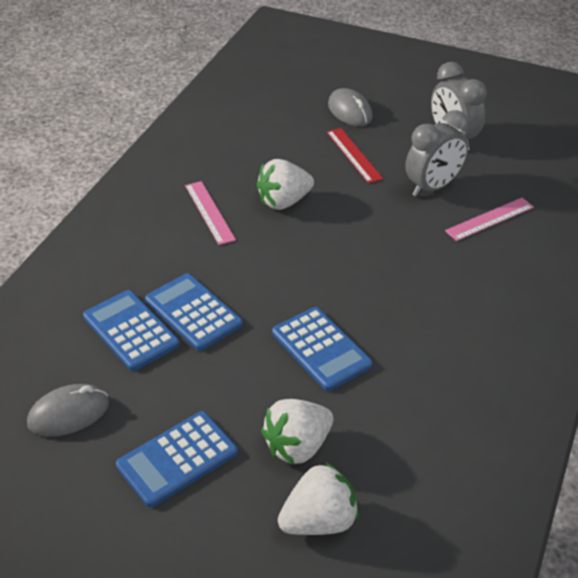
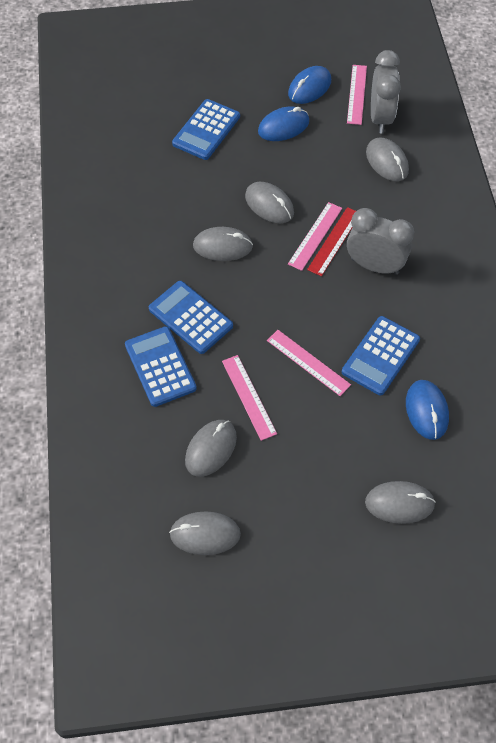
blue mouse: 0 -> 3
grey mouse: 2 -> 6
pink ruler: 2 -> 4
white strawberry: 3 -> 0

